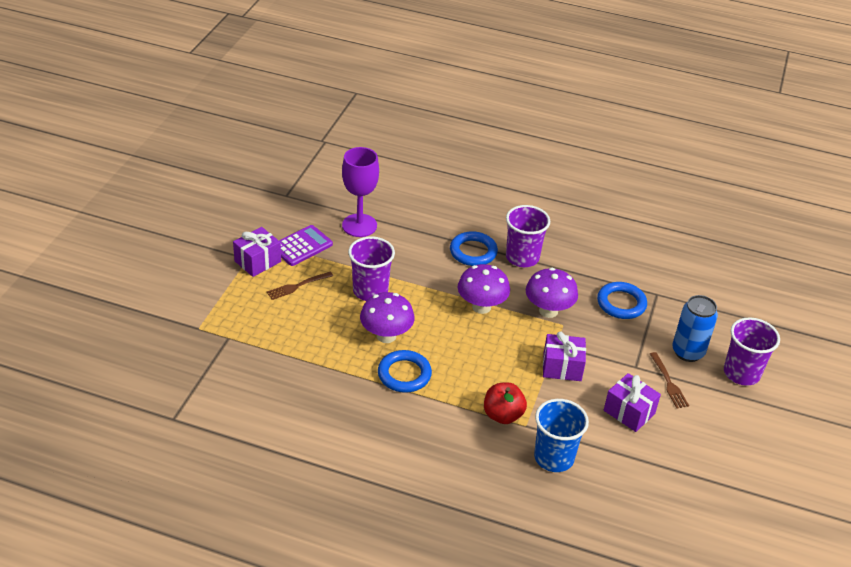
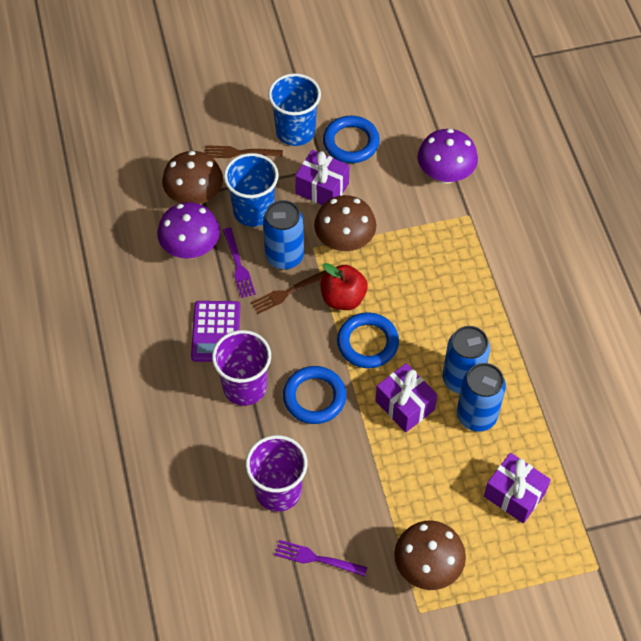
blue can: 1 -> 3
blue cup: 1 -> 2
brown mushroom: 0 -> 3
purple cup: 3 -> 2
purple fork: 0 -> 2
purple goblet: 1 -> 0
purple mushroom: 3 -> 2

